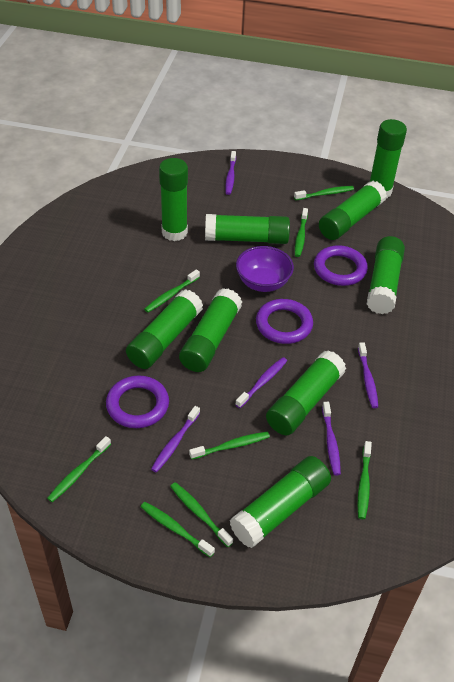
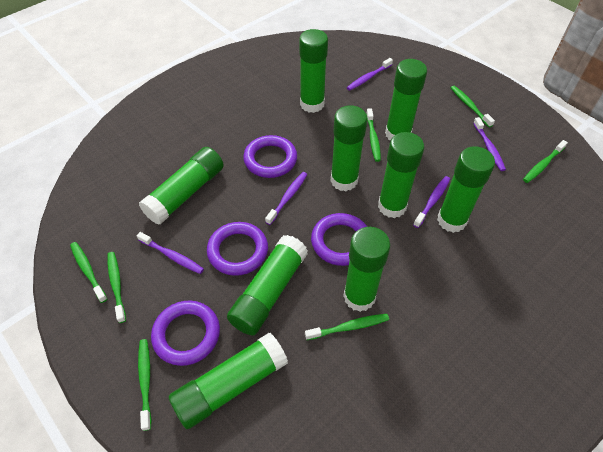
green toothbrush: 8 -> 7
purple bowl: 1 -> 0
purple ring: 3 -> 4

